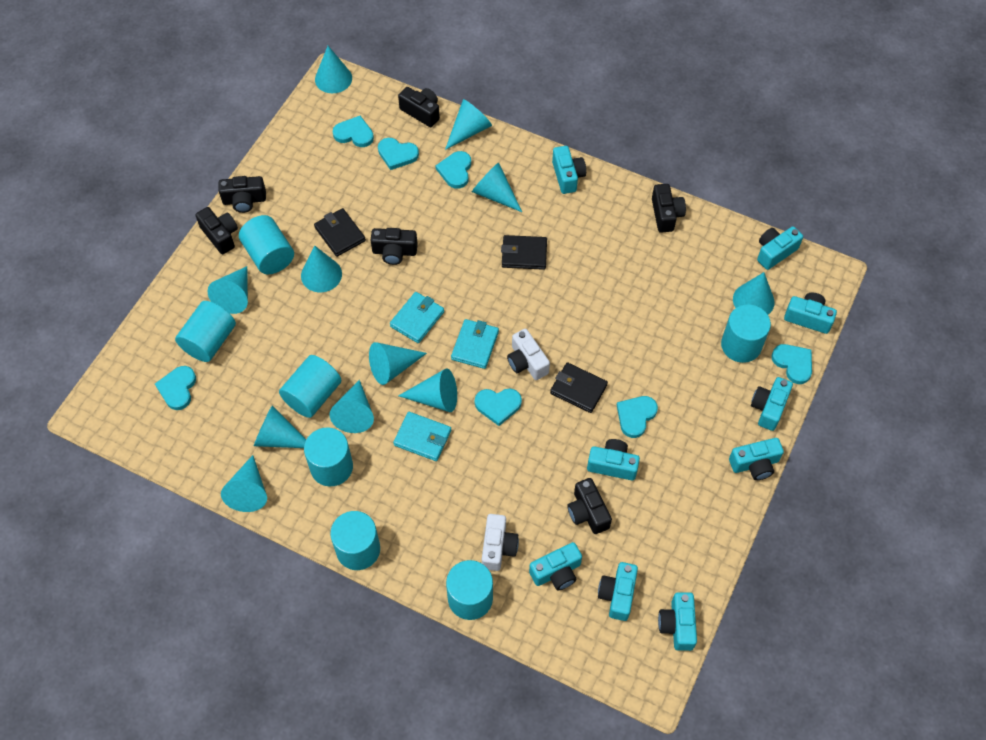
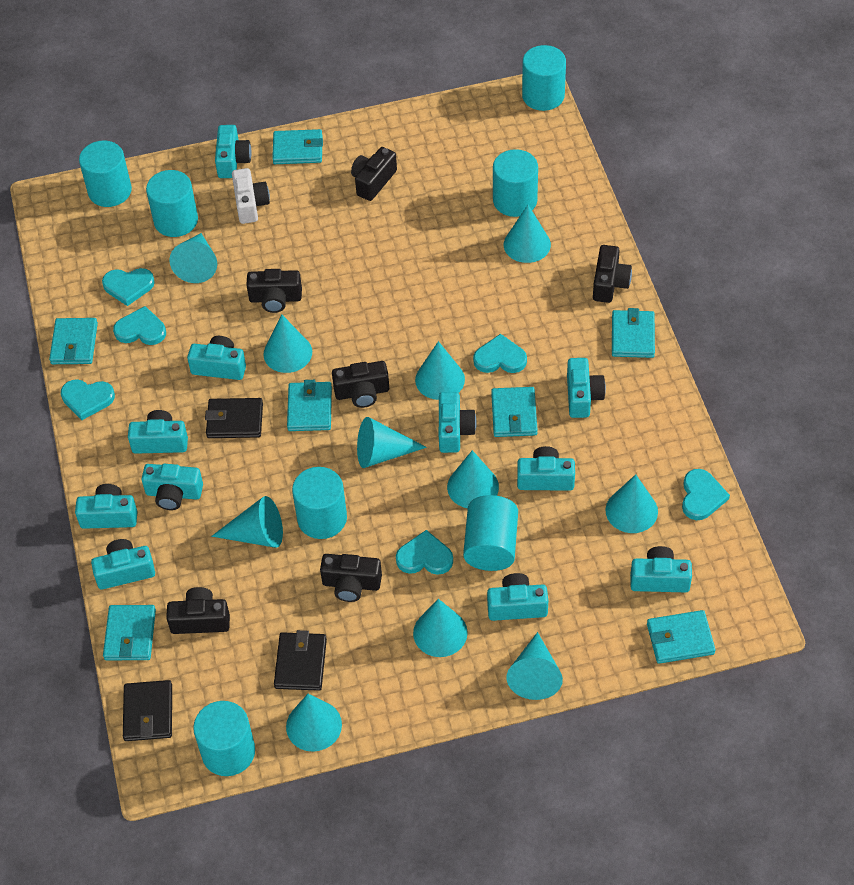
turquoise camera: 9 -> 11
turquoise heart: 7 -> 6
turquoise wallet: 3 -> 7
white camera: 2 -> 1

